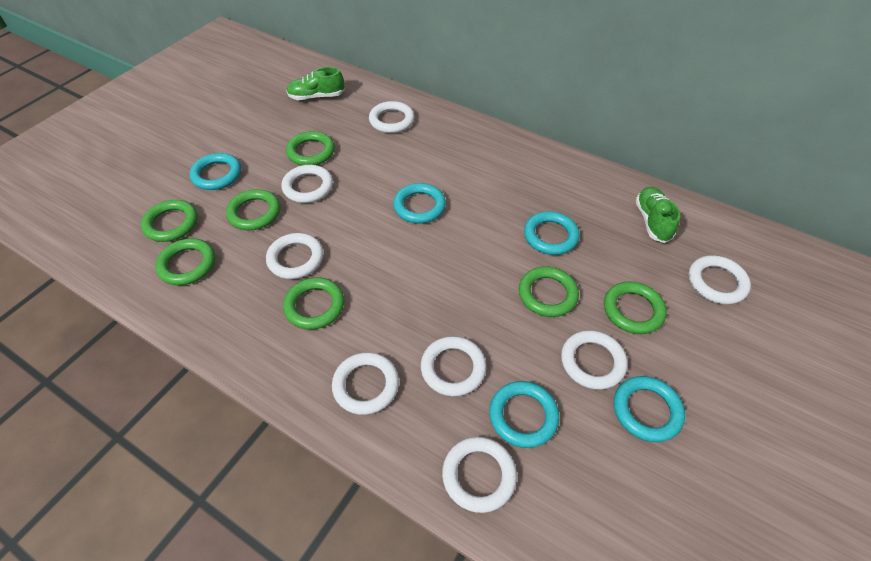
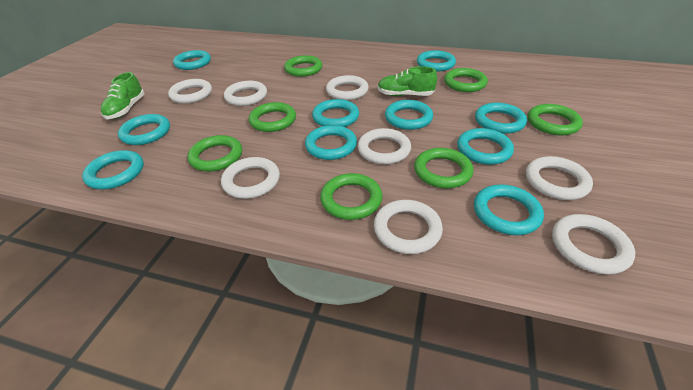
turquoise ring: 5 -> 10

